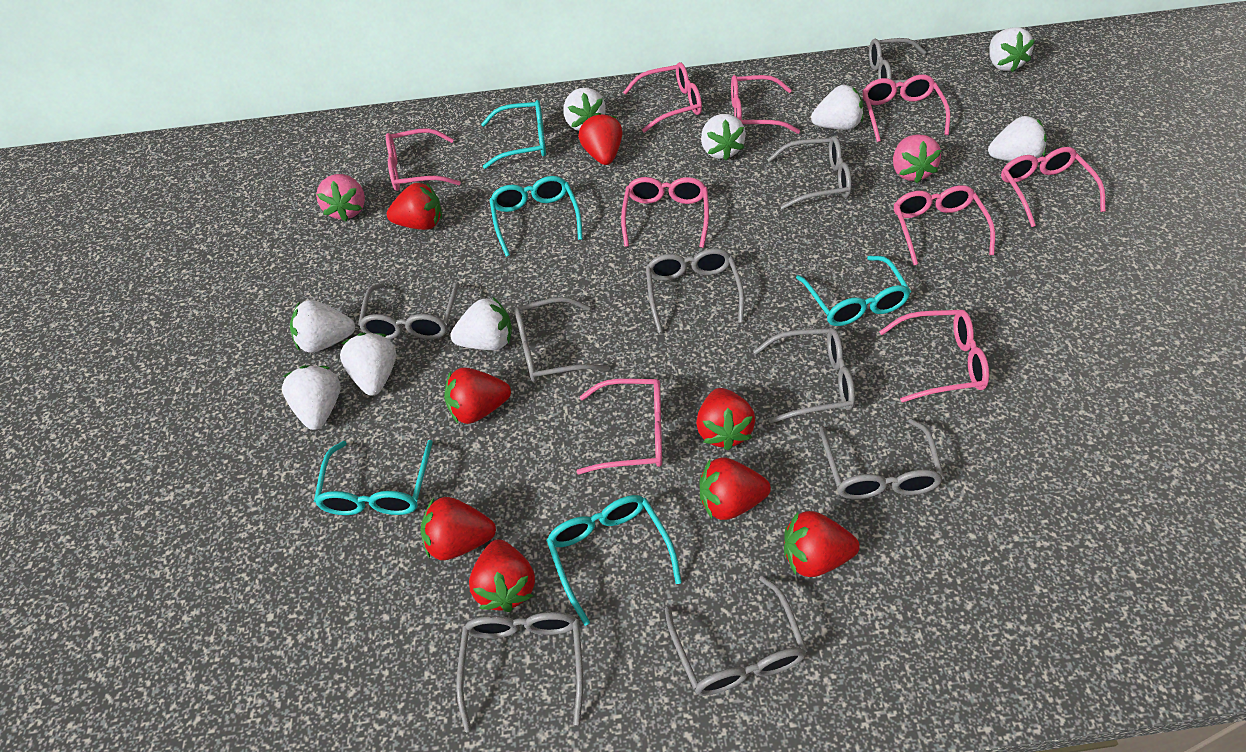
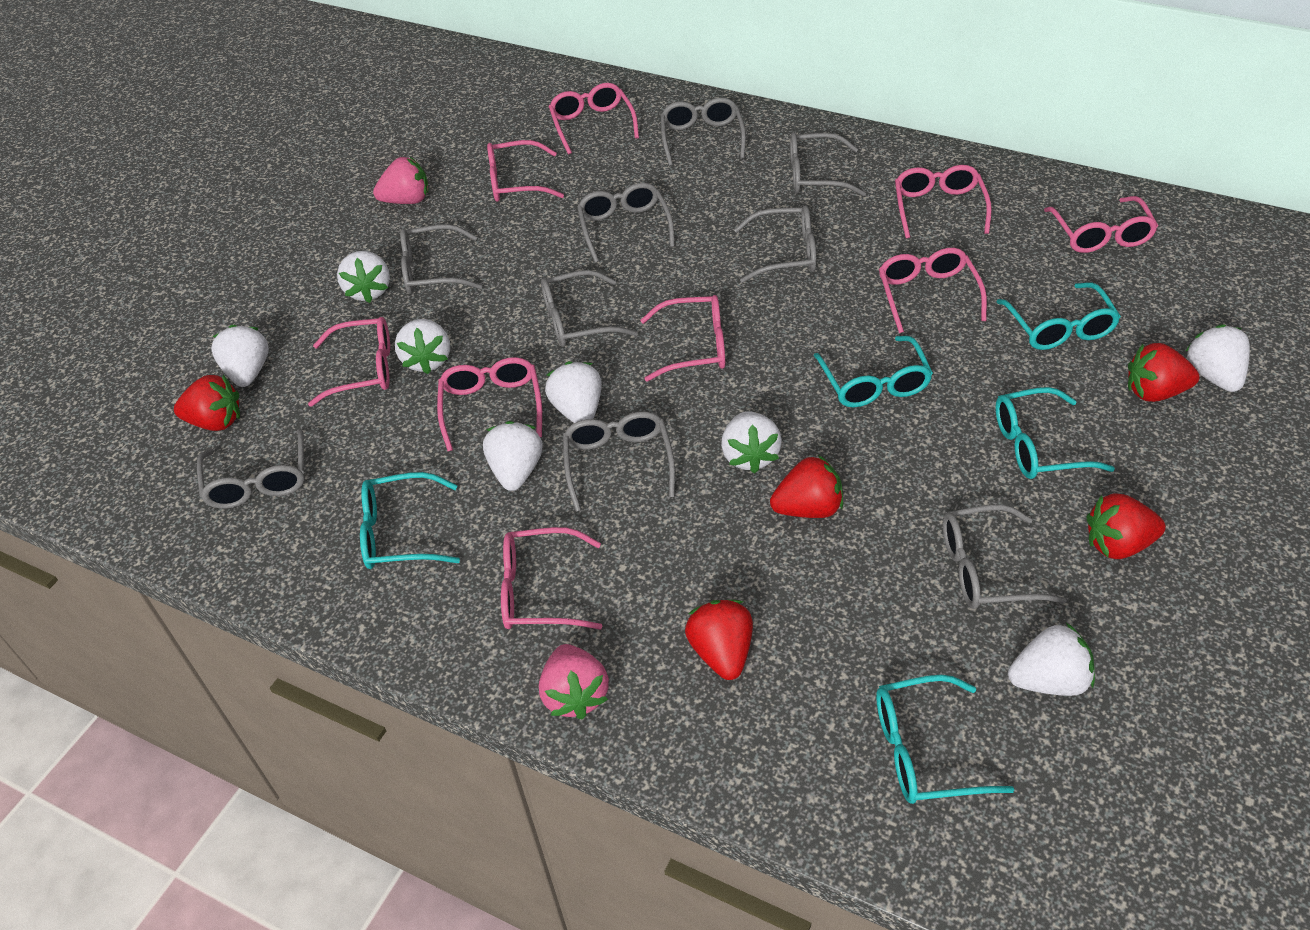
red strawberry: 8 -> 5
white strawberry: 9 -> 8

